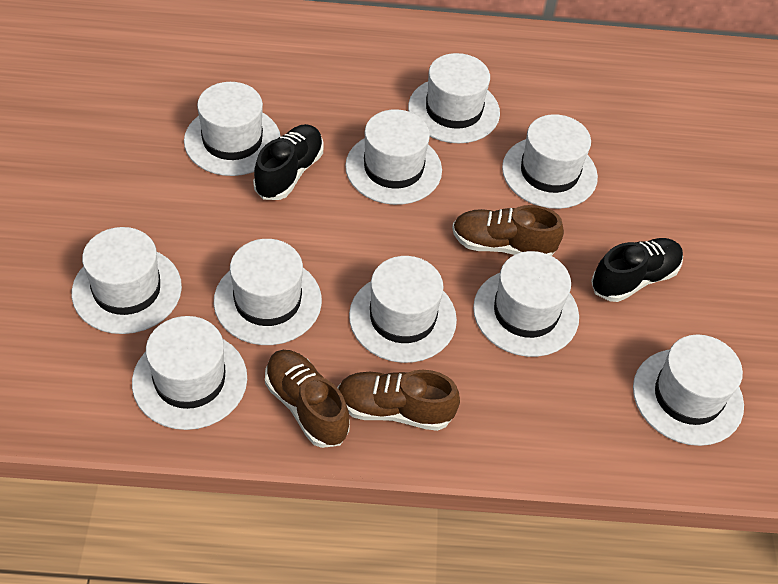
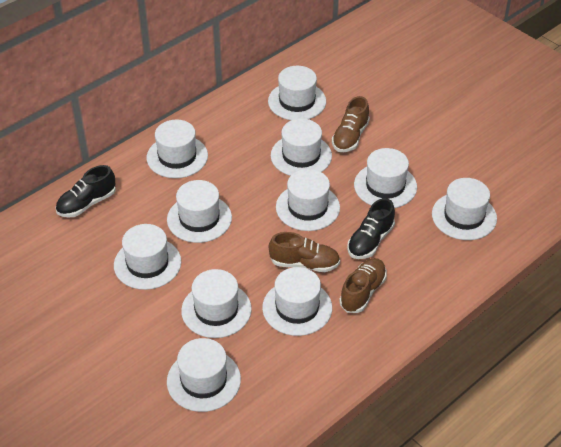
white hat: 10 -> 11

